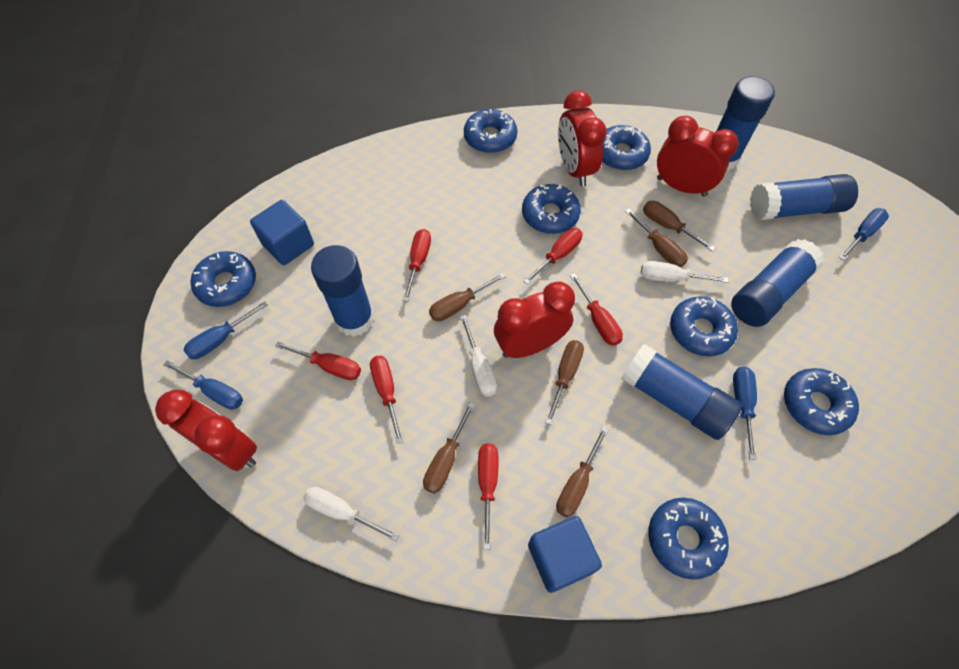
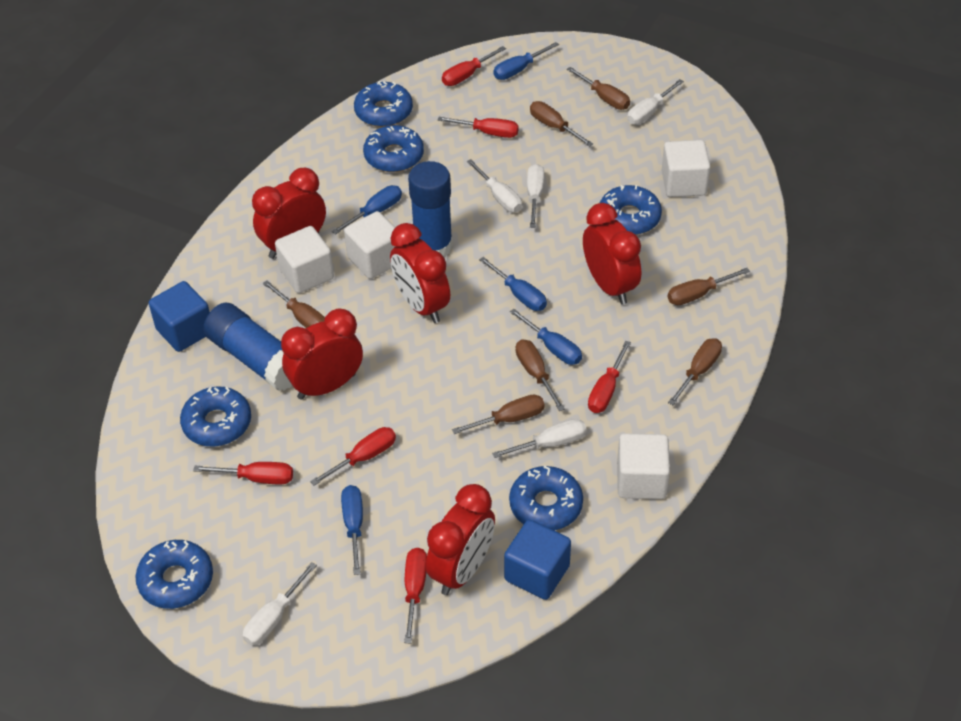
blue donut: 7 -> 6
blue glue stick: 5 -> 2
blue screwdriver: 4 -> 5
brown screwdriver: 6 -> 7
red clock: 4 -> 5
white cube: 0 -> 4
white screwdriver: 3 -> 5

